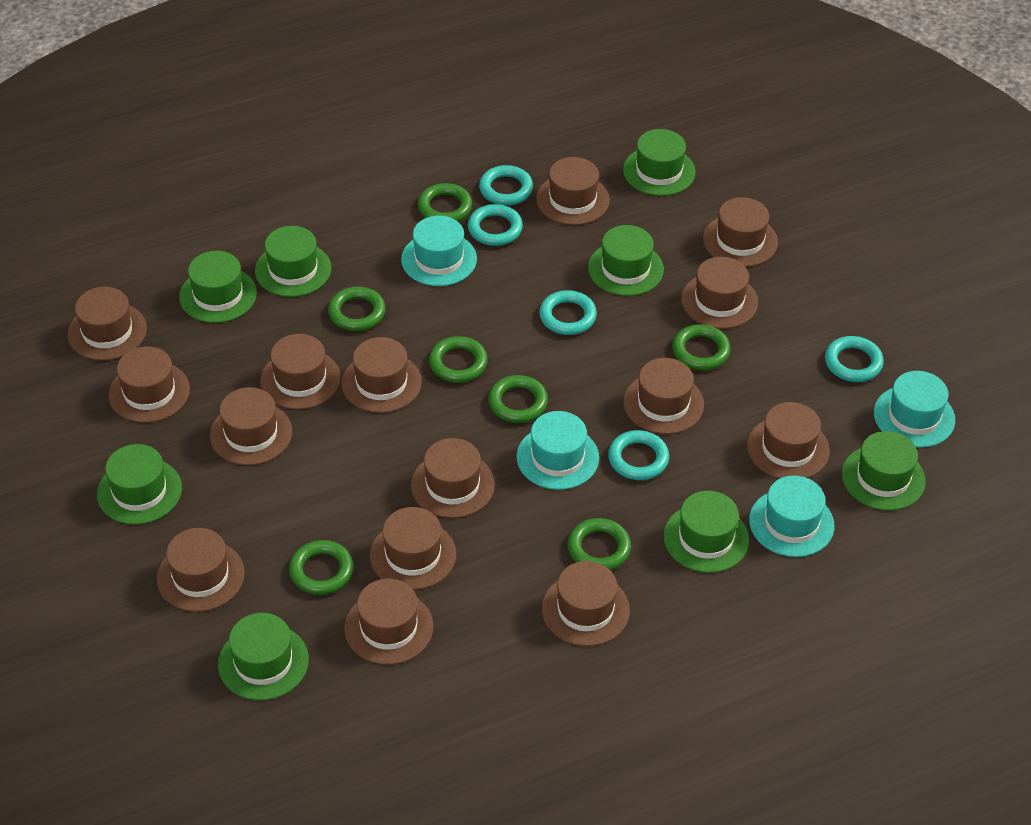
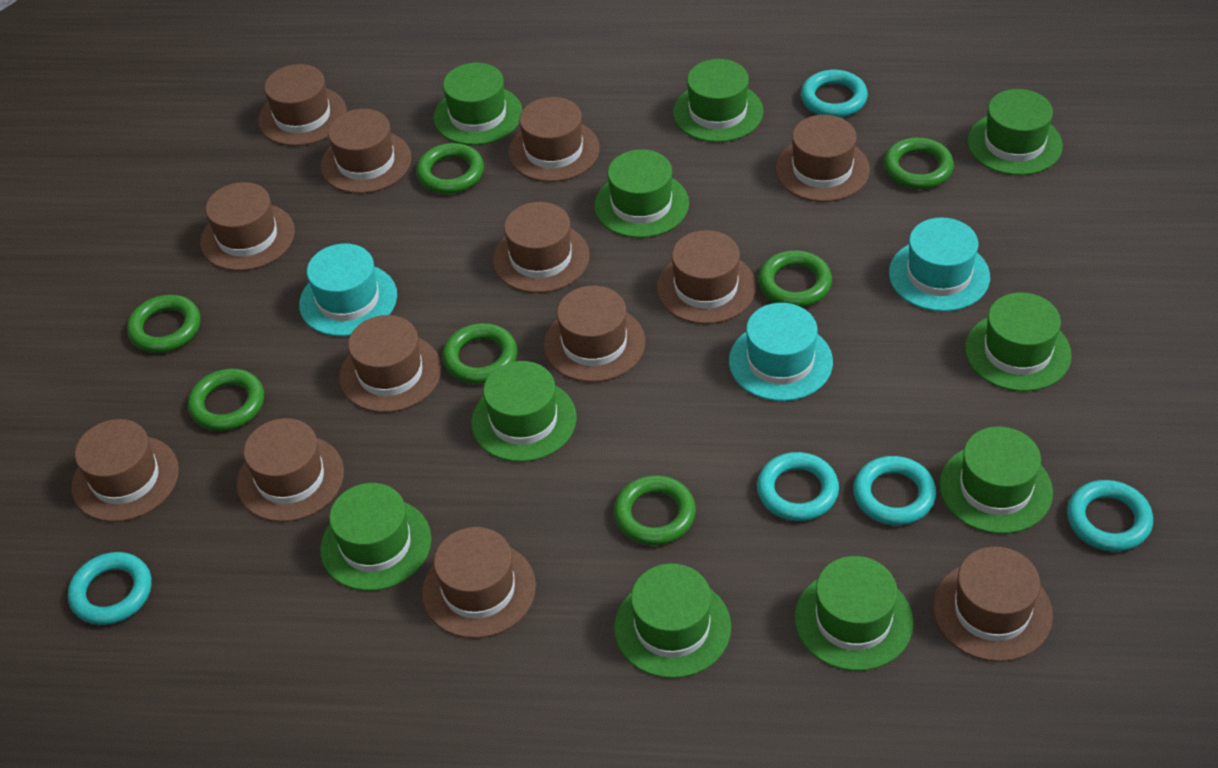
brown hat: 15 -> 13
green hat: 8 -> 10
turquoise hat: 4 -> 3

